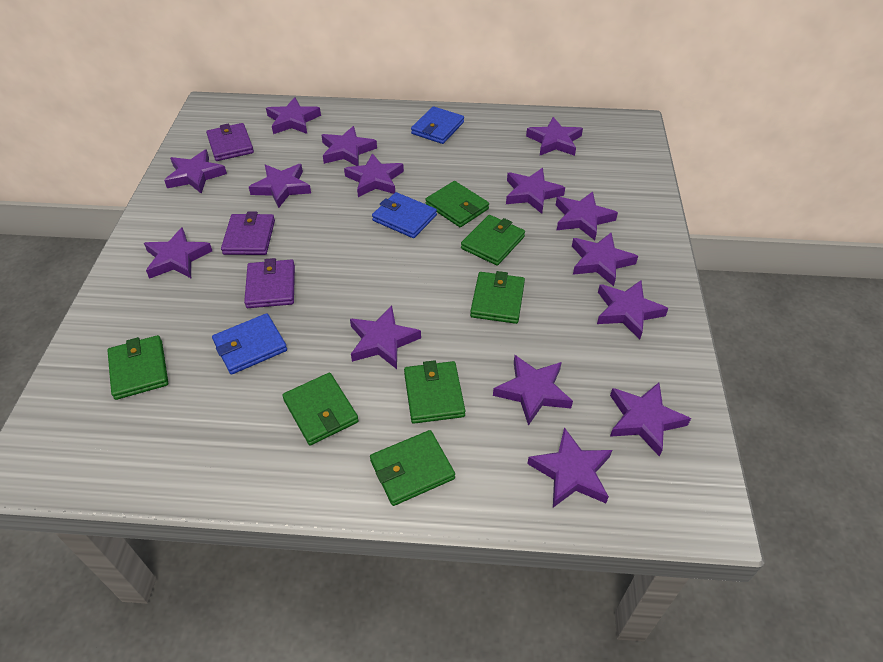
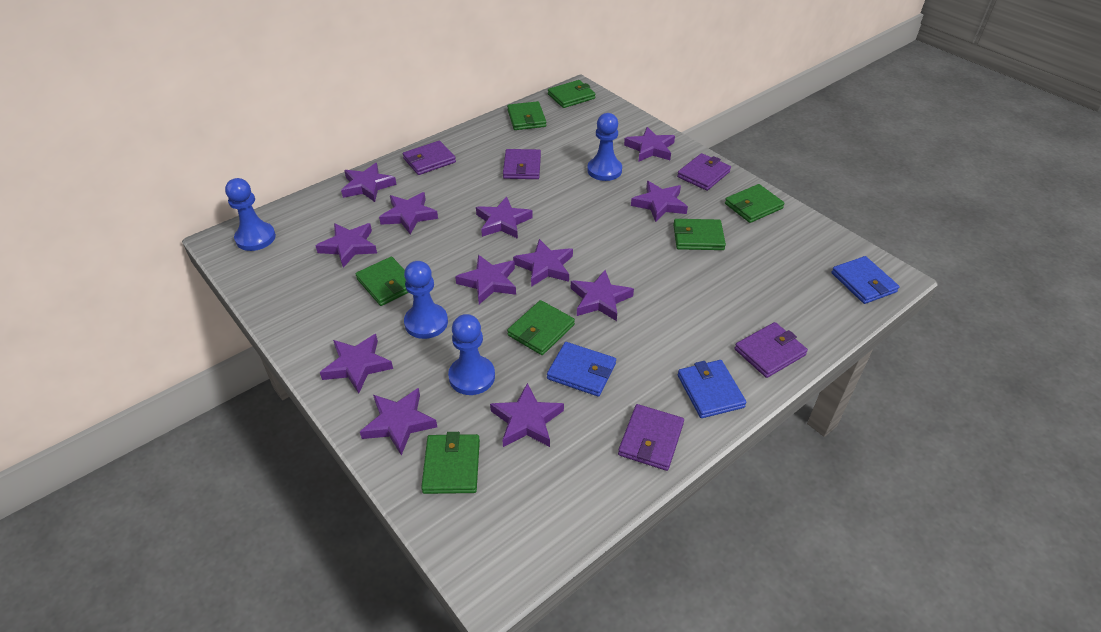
blue pawn: 0 -> 4
purple star: 15 -> 12
purple wallet: 3 -> 5

